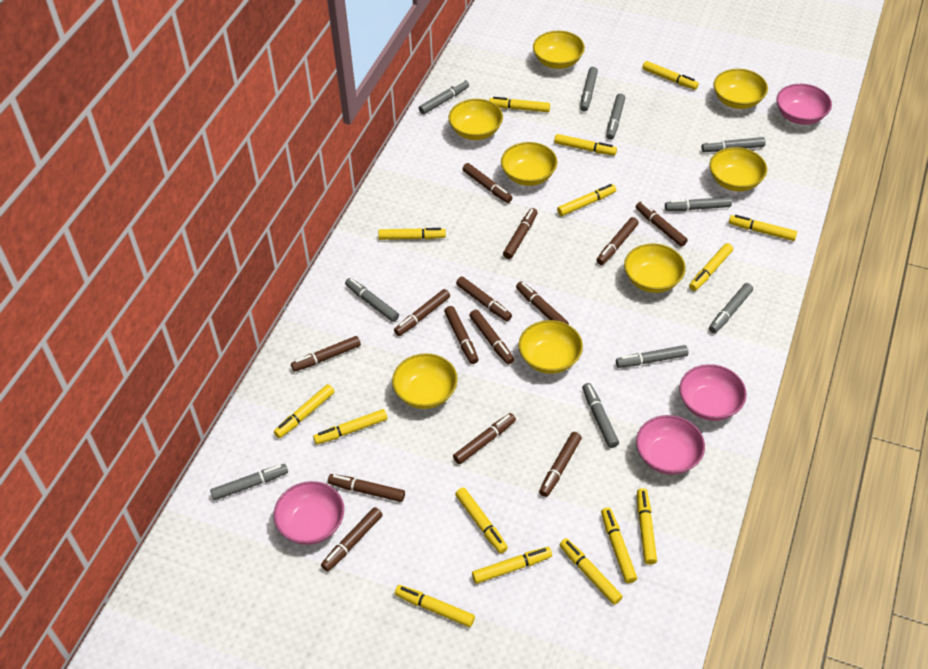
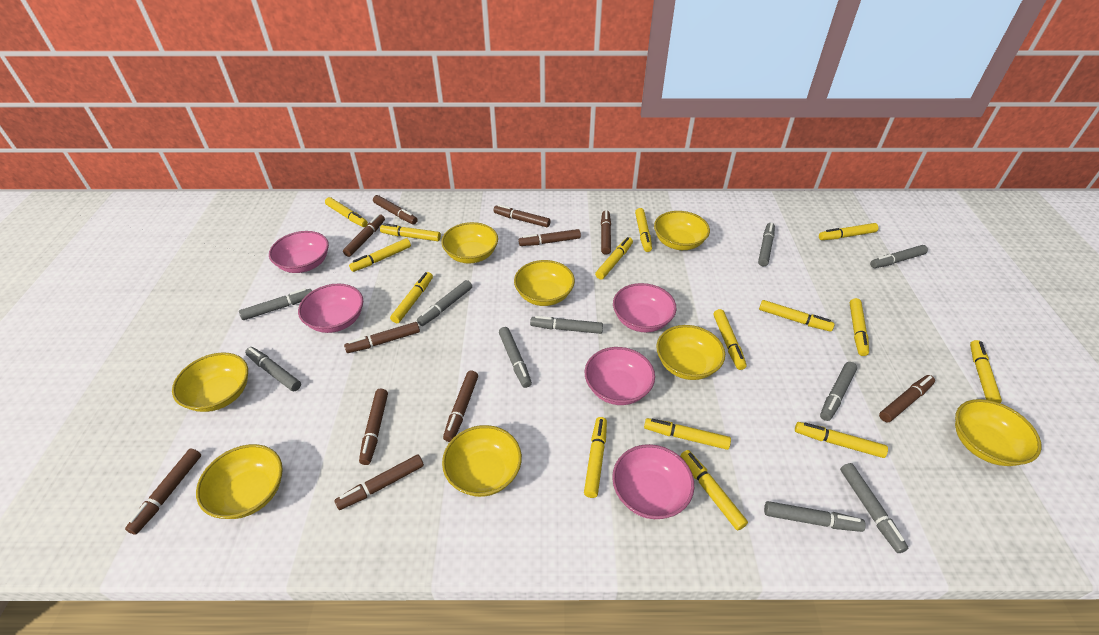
brown marker: 14 -> 11
pink bowl: 4 -> 5

